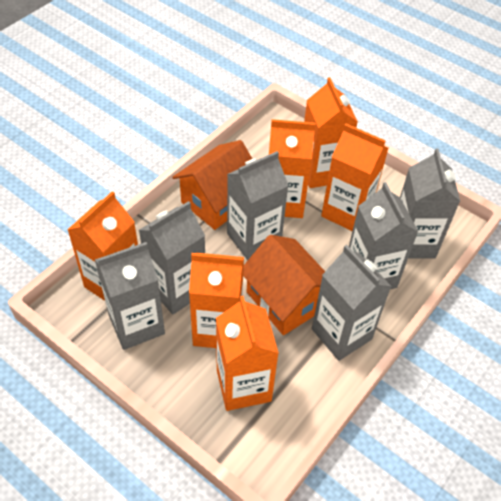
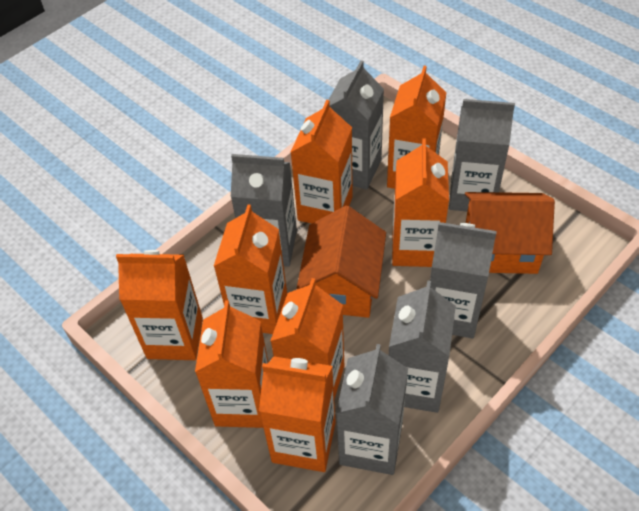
orange carton: 6 -> 8

